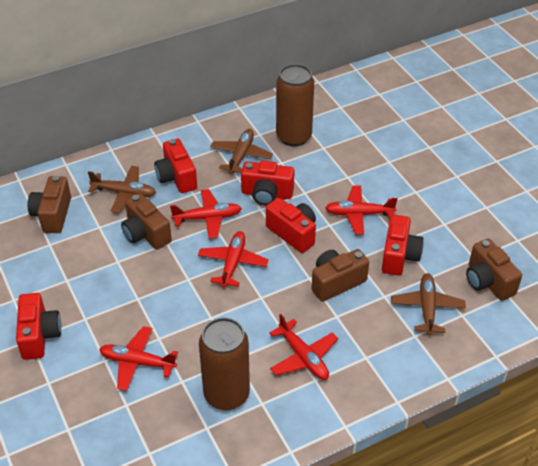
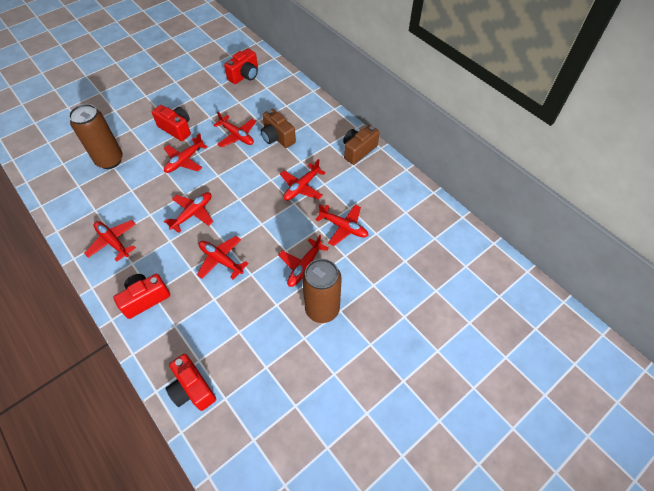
brown camera: 4 -> 2
brown plane: 3 -> 0
red camera: 5 -> 4
red plane: 5 -> 8

